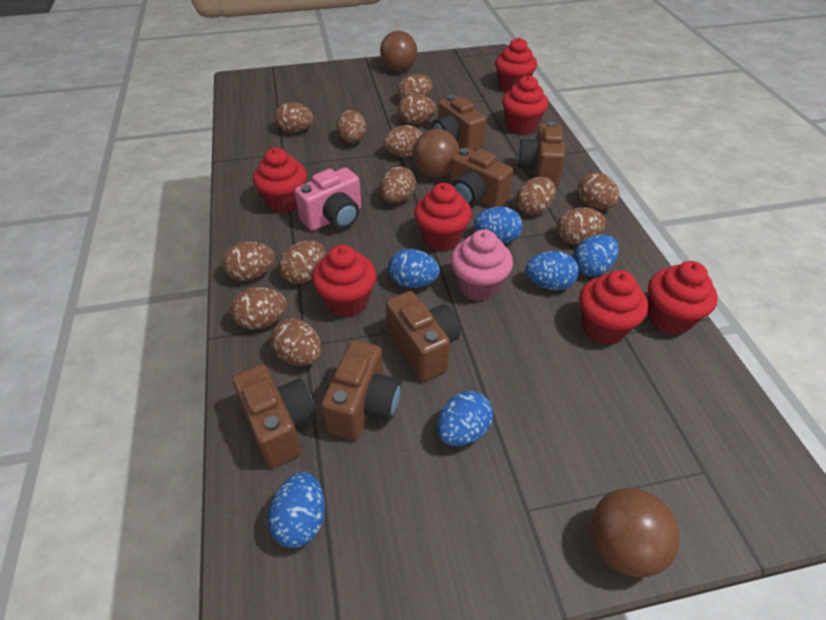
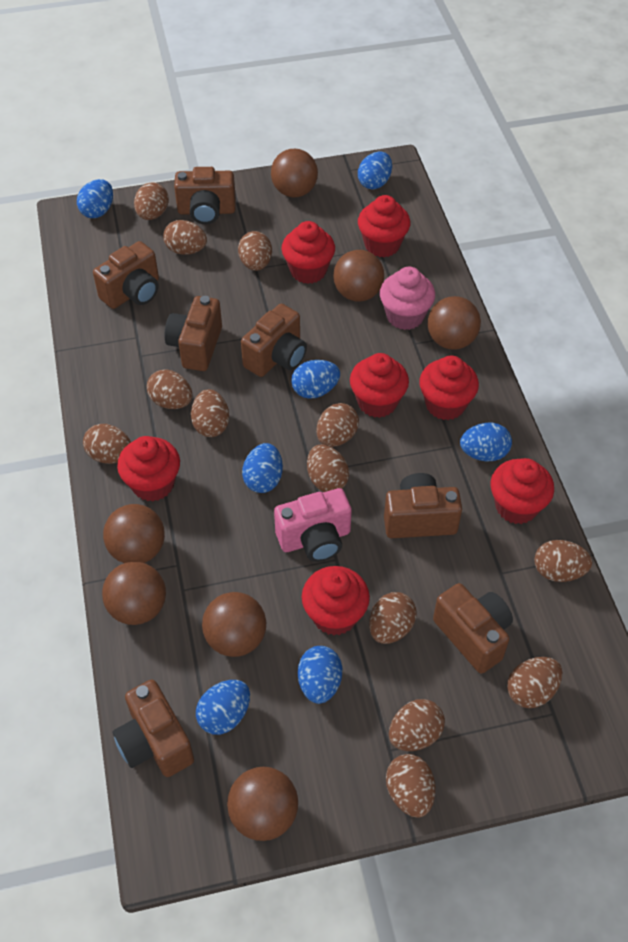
blue egg: 6 -> 7
brown ball: 3 -> 7
brown camera: 6 -> 7

